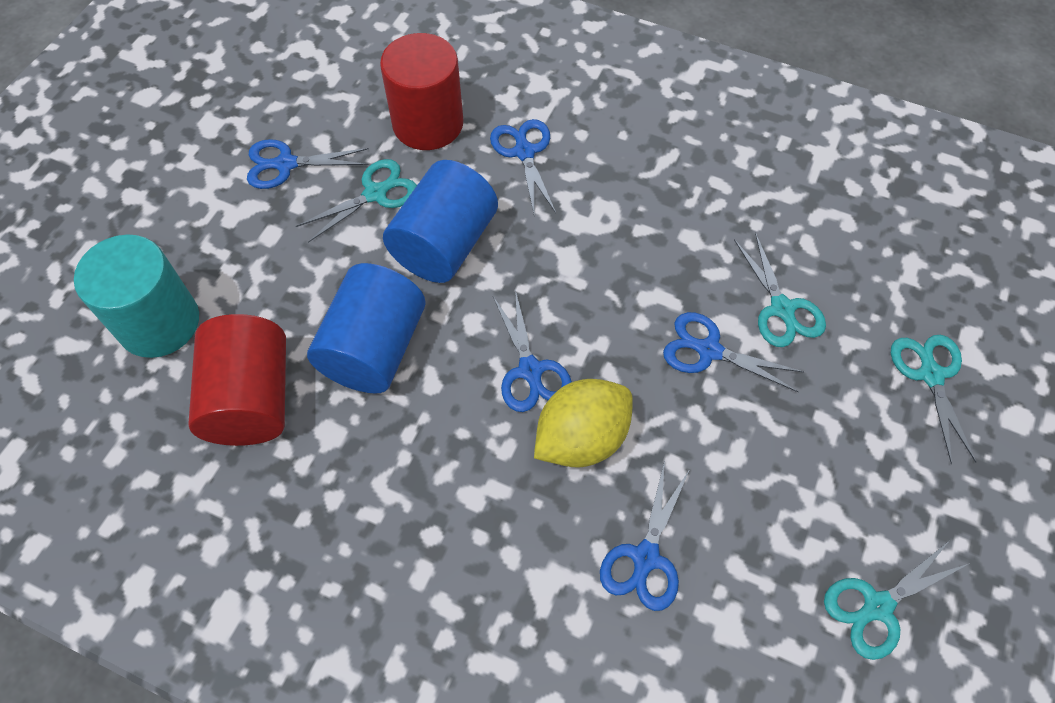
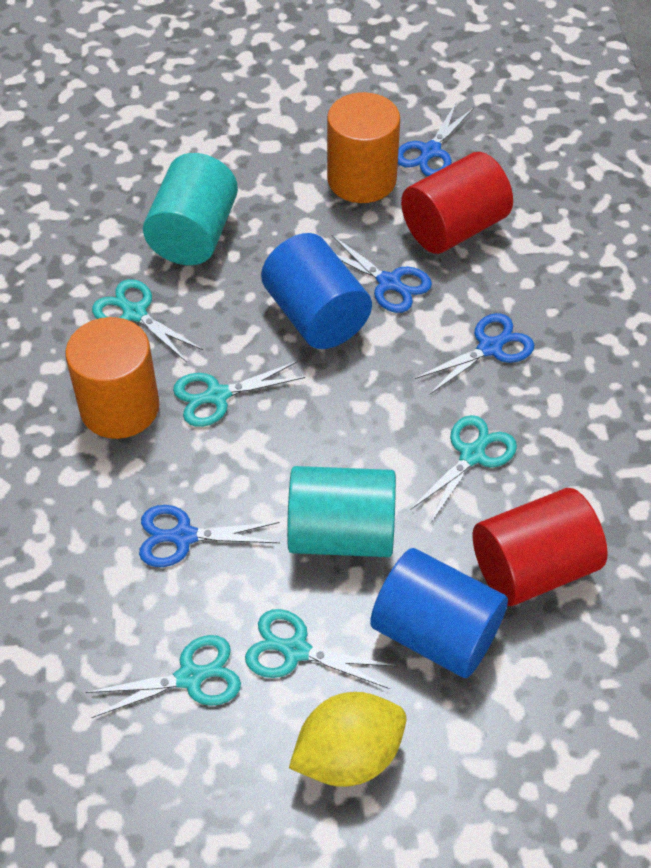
blue scissors: 5 -> 4
orange cylinder: 0 -> 2
turquoise cylinder: 1 -> 2
turquoise scissors: 4 -> 5

